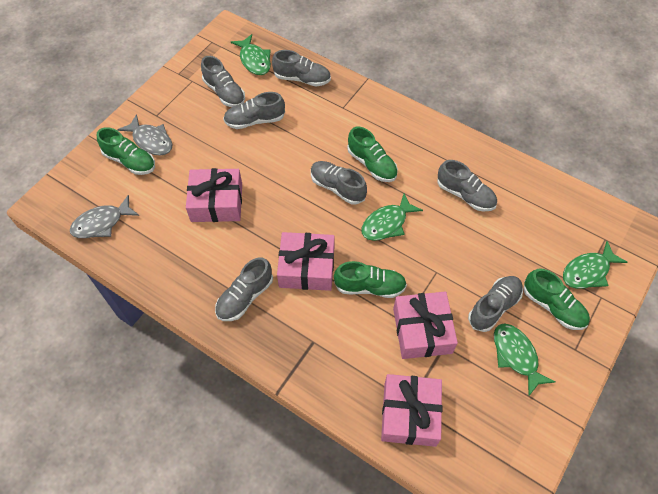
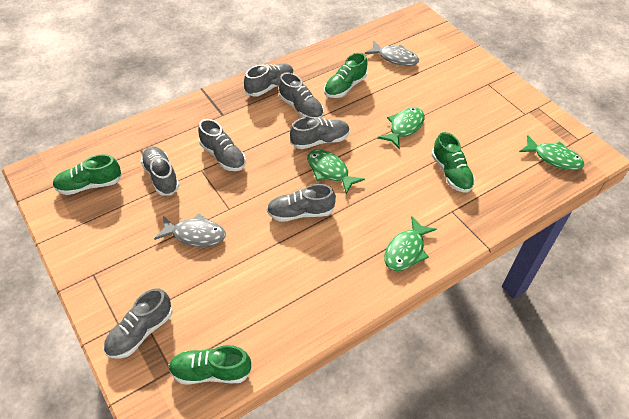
pink gift: 4 -> 0

